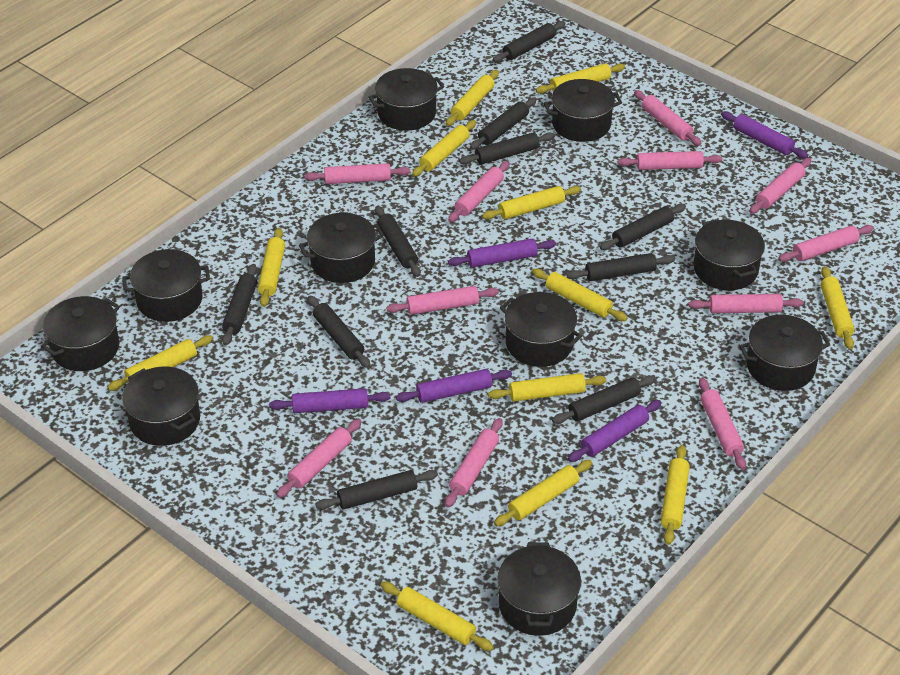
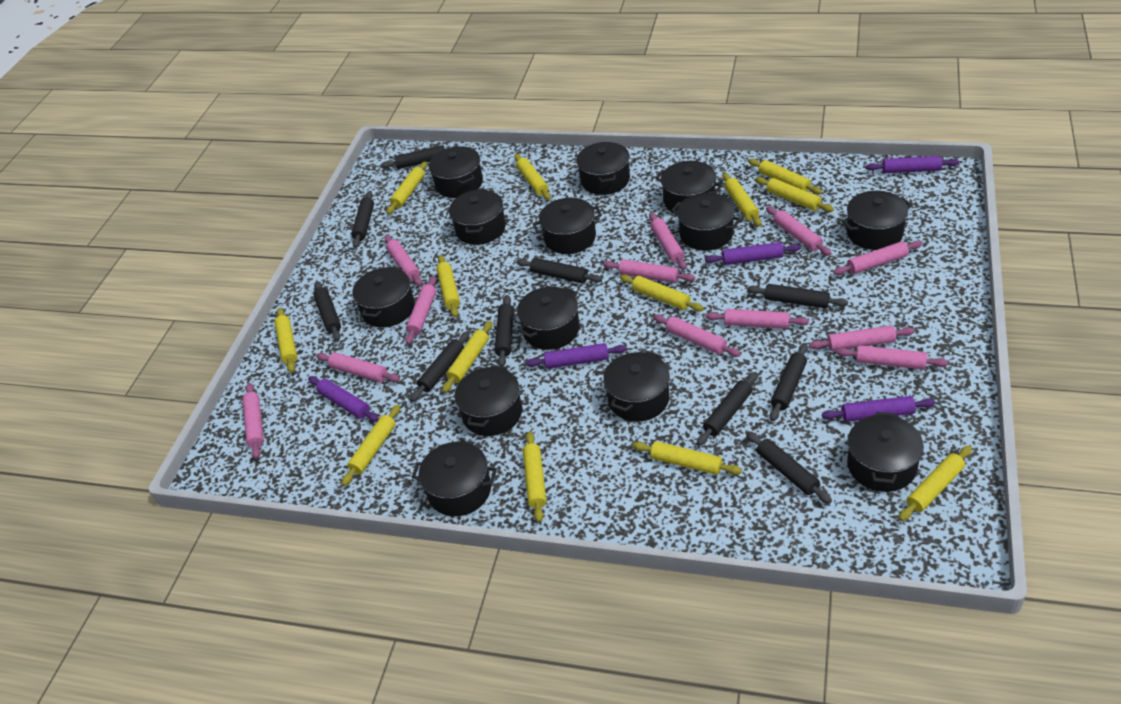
black pot: 10 -> 13
pink rolling pin: 11 -> 12
yellow rolling pin: 12 -> 13

